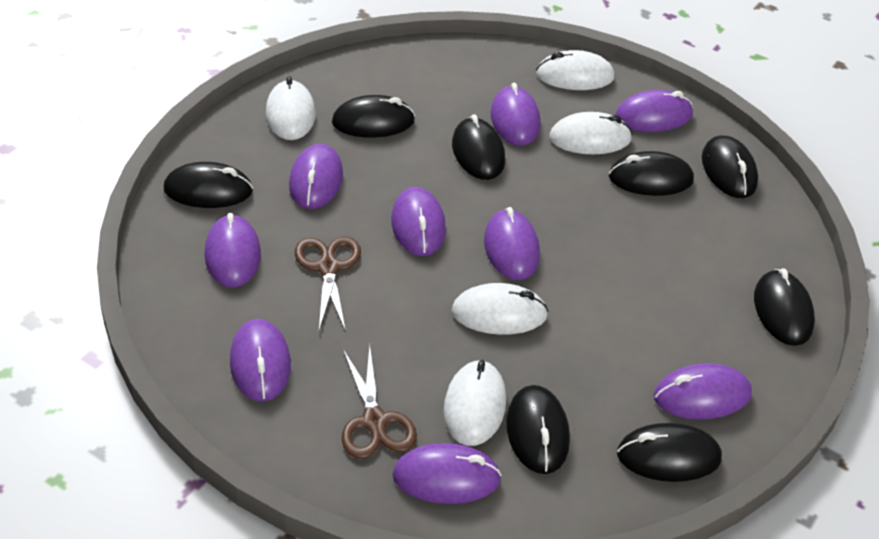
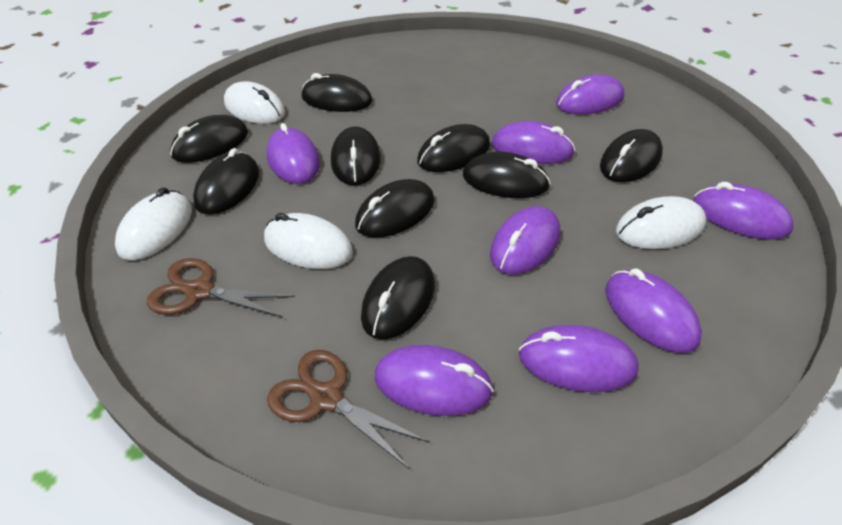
black mouse: 8 -> 9
purple mouse: 9 -> 8
white mouse: 5 -> 4

